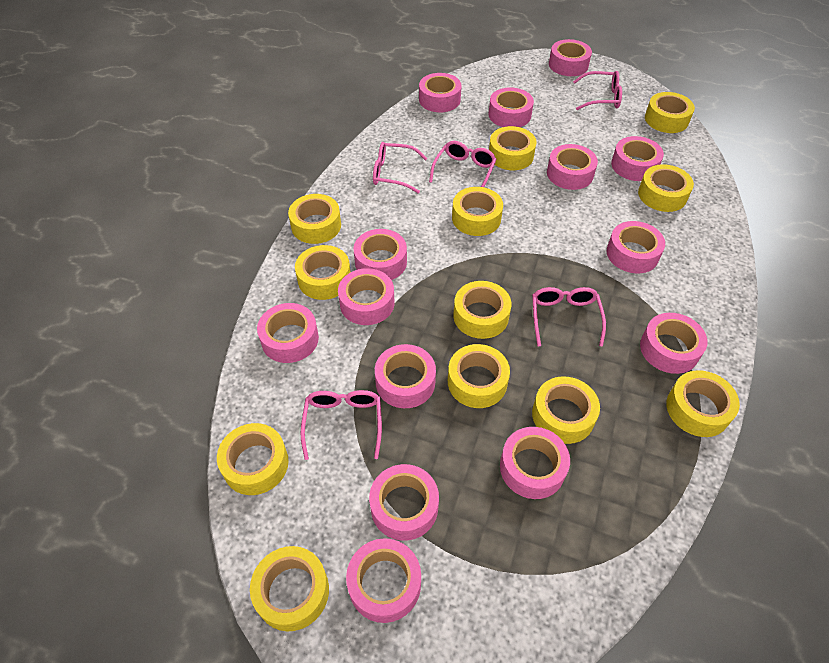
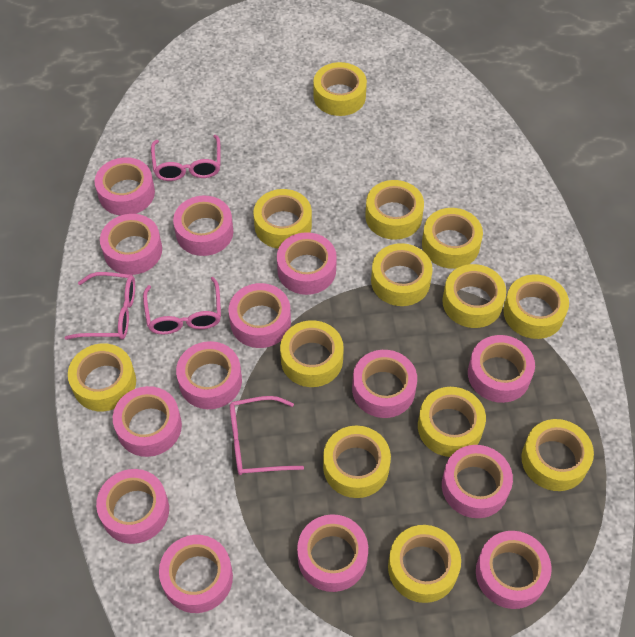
pink glasses: 5 -> 4
yellow tape: 12 -> 13

